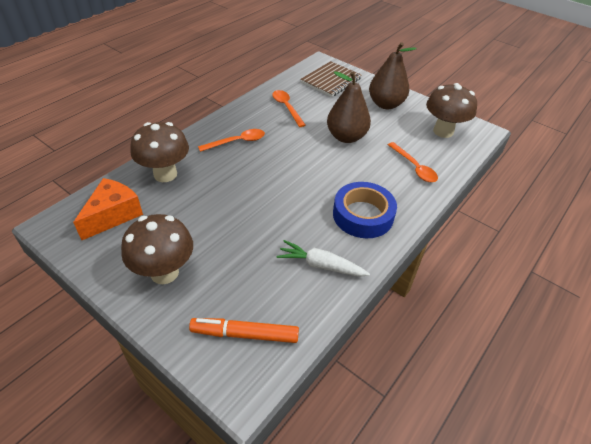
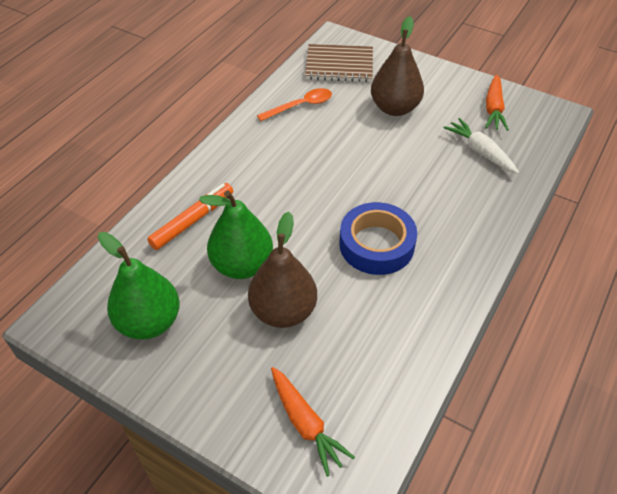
brown mushroom: 3 -> 0
green pear: 0 -> 2
orange carrot: 0 -> 2
orange cheese: 1 -> 0
orange spoon: 3 -> 1

